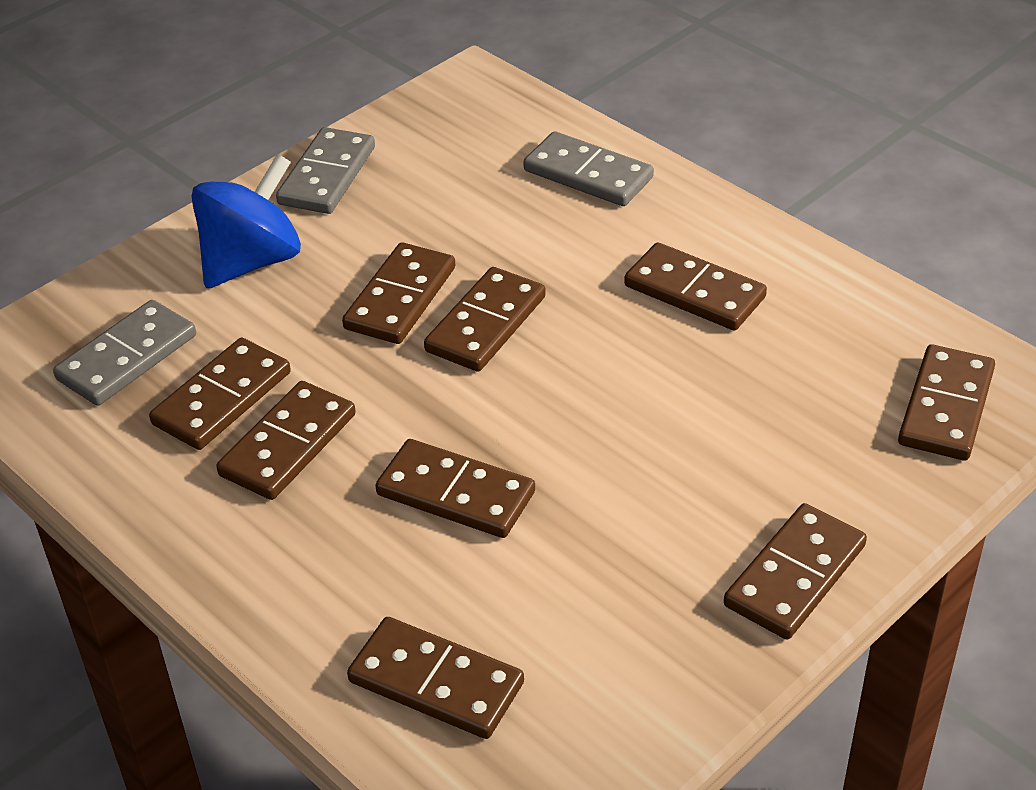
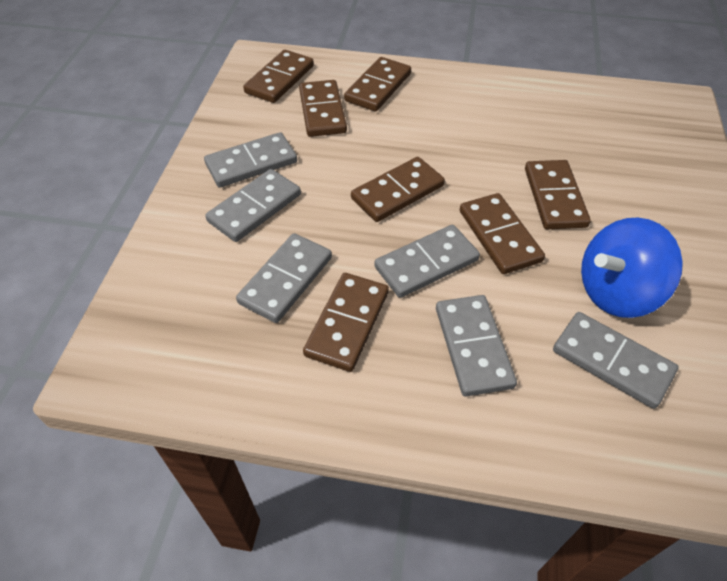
brown domino: 9 -> 7
grey domino: 3 -> 6

